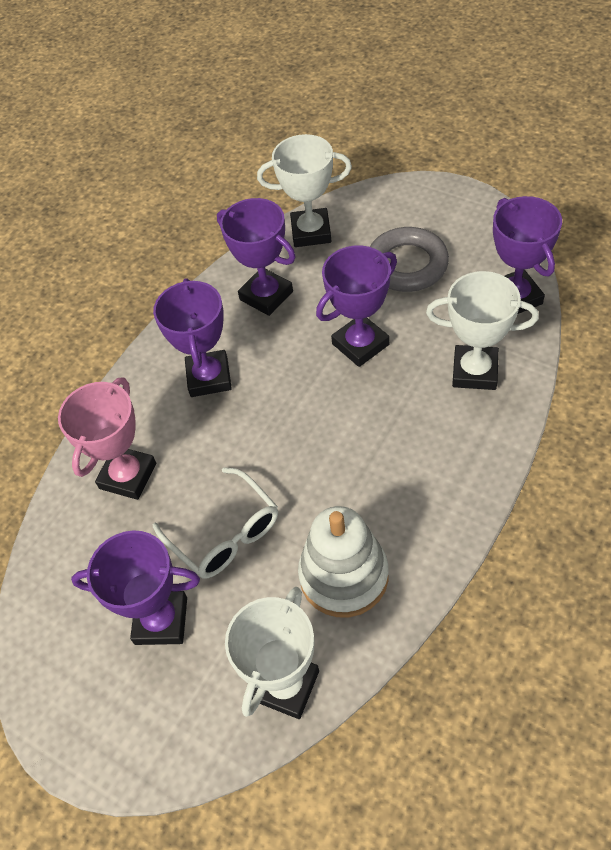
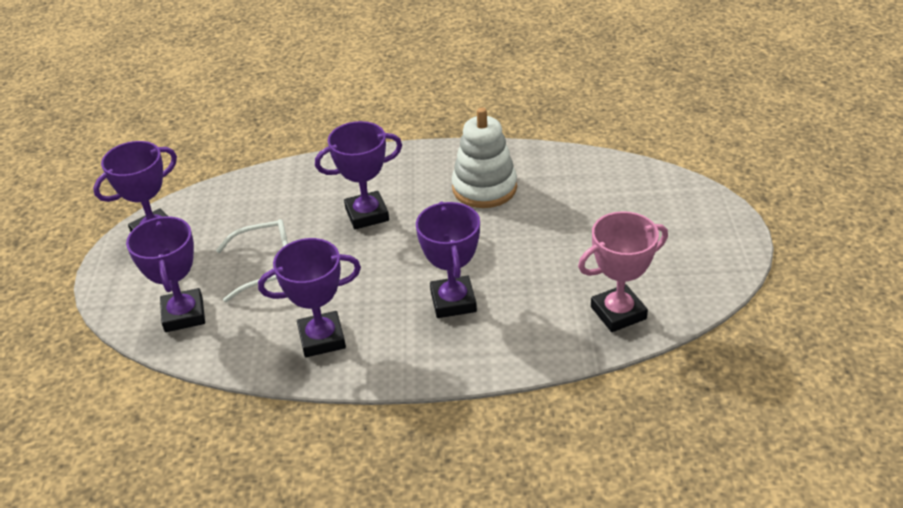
grey ring: 1 -> 0
white trophy: 3 -> 0

